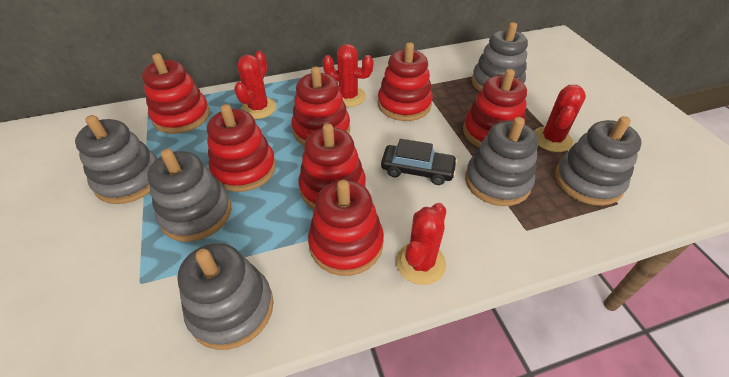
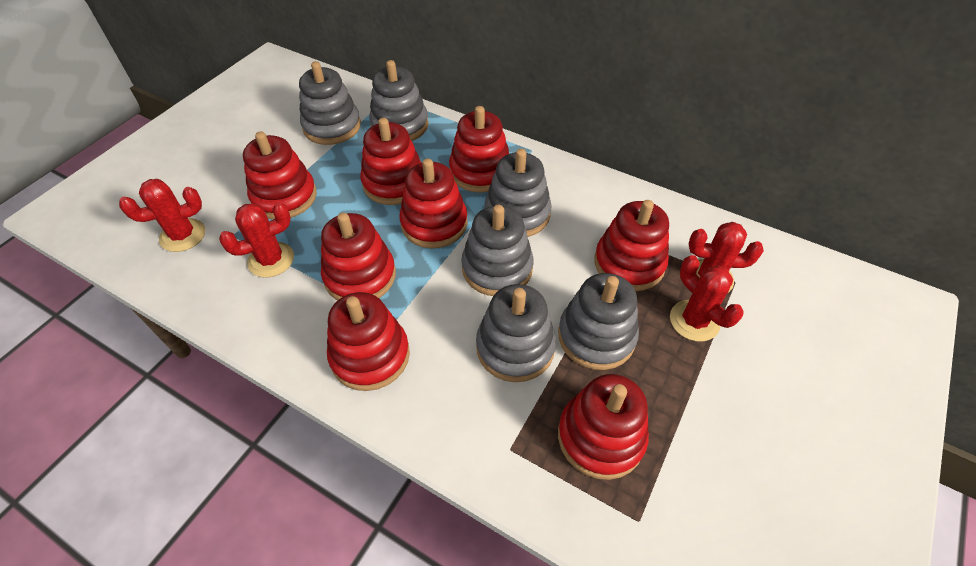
black car: 1 -> 0
red stacking toy: 7 -> 8

